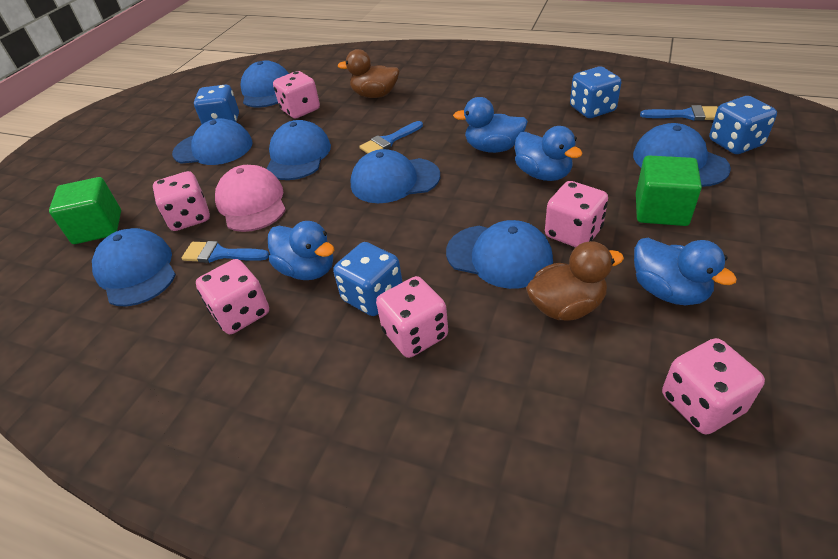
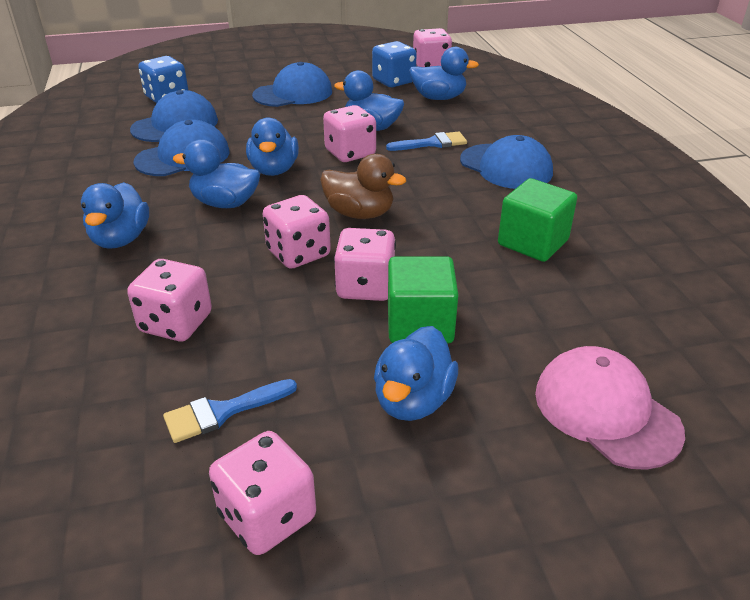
blue brush: 3 -> 2
blue cap: 7 -> 4
blue dice: 4 -> 2
blue duck: 4 -> 6
brown duck: 2 -> 1

